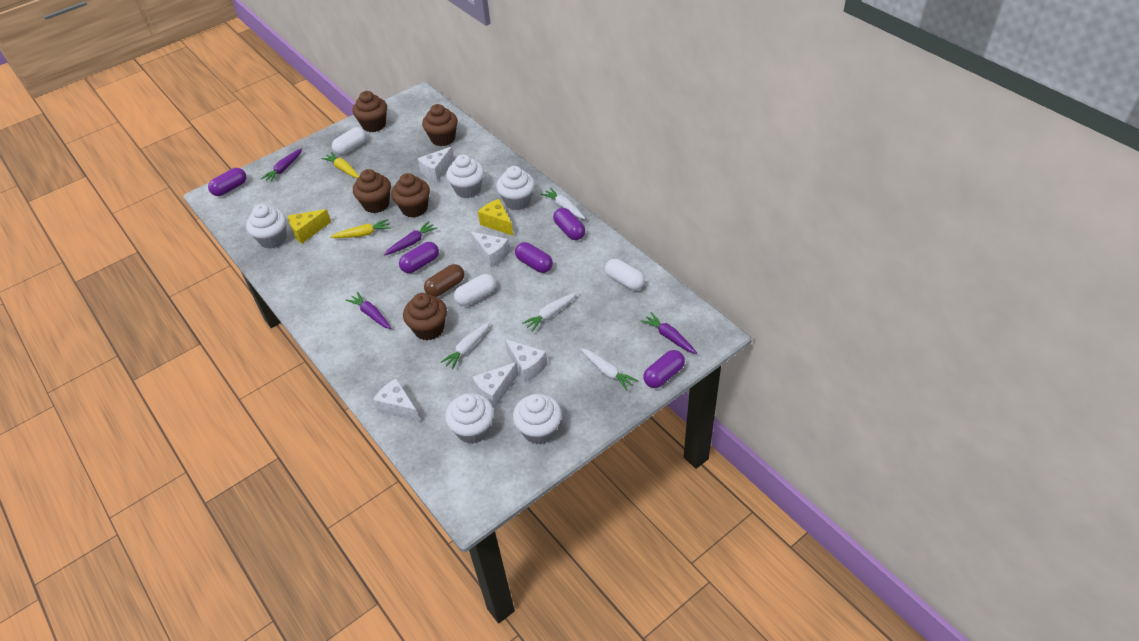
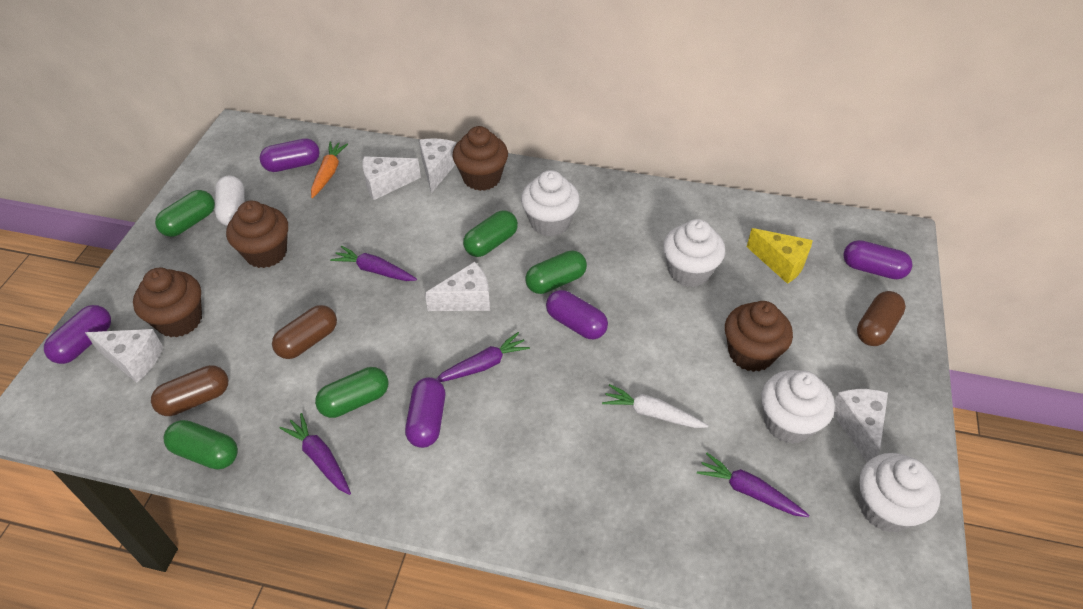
brown capsule: 1 -> 3
brown cupcake: 5 -> 4
green capsule: 0 -> 5
orange carrot: 0 -> 1
white capsule: 3 -> 1
white carrot: 4 -> 1
white cupcake: 5 -> 4
yellow carrot: 2 -> 0
yellow cheese: 2 -> 1

